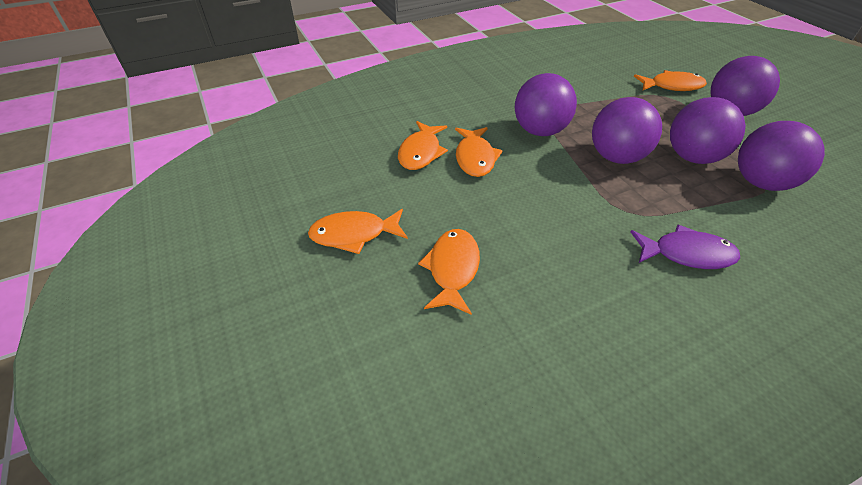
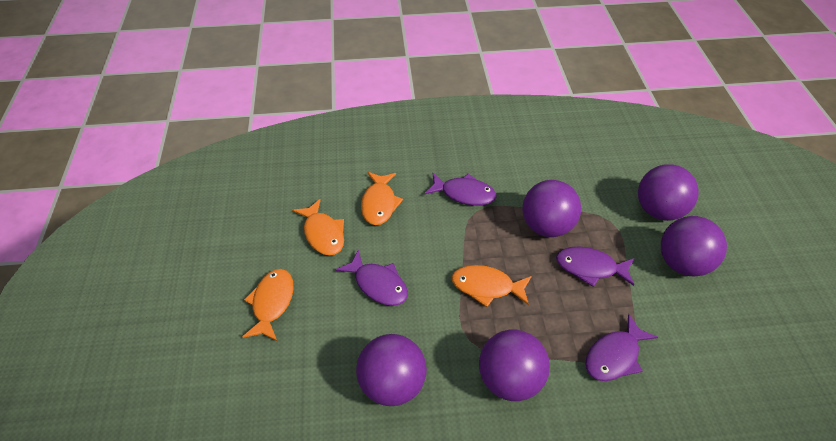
orange fish: 5 -> 4
purple fish: 1 -> 4

